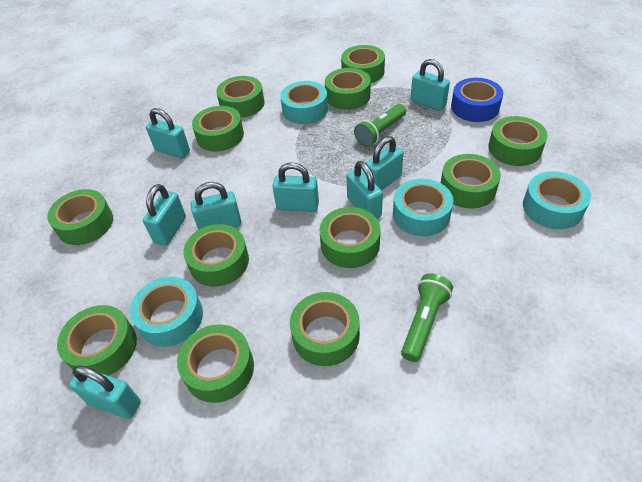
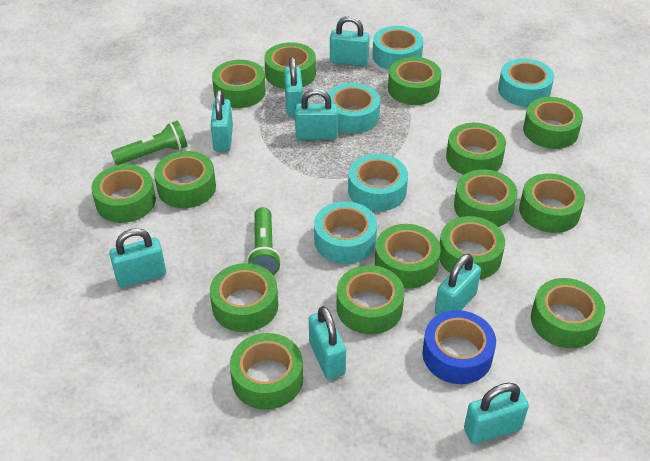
green tape: 12 -> 15
turquoise tape: 4 -> 5

